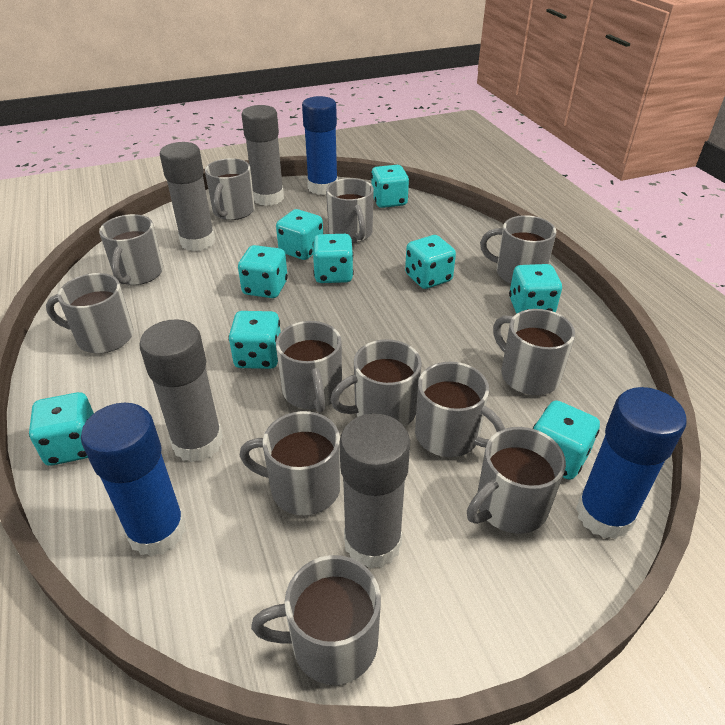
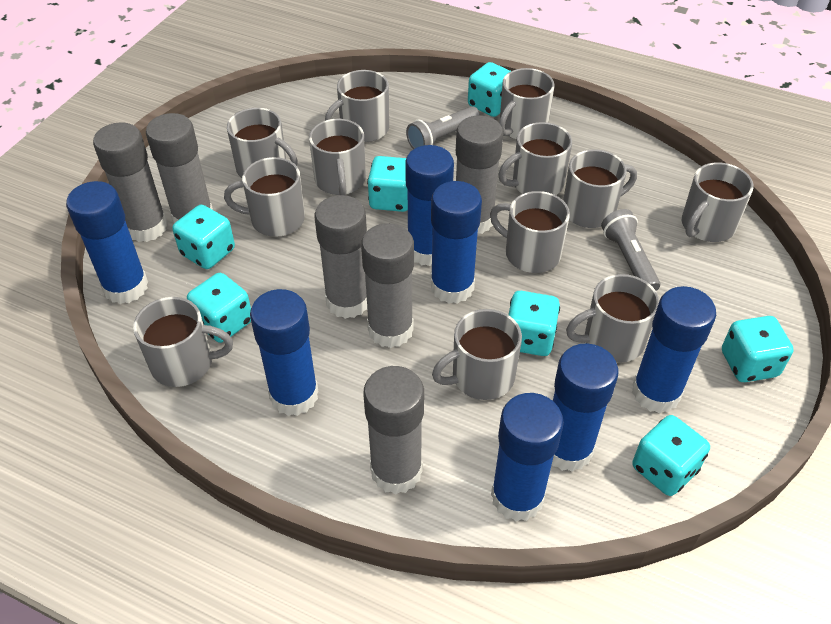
blue glue stick: 3 -> 7
grey flashlight: 0 -> 2
grey glue stick: 4 -> 6
turquoise dice: 9 -> 7

